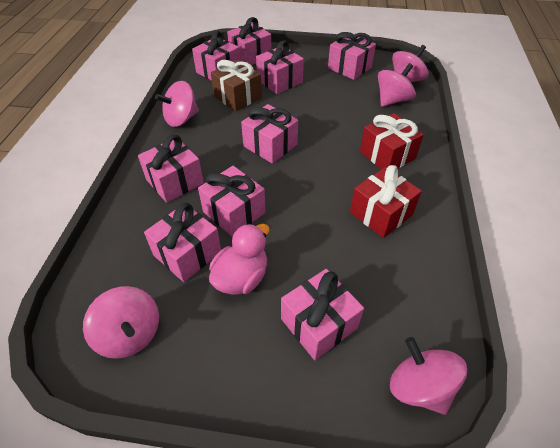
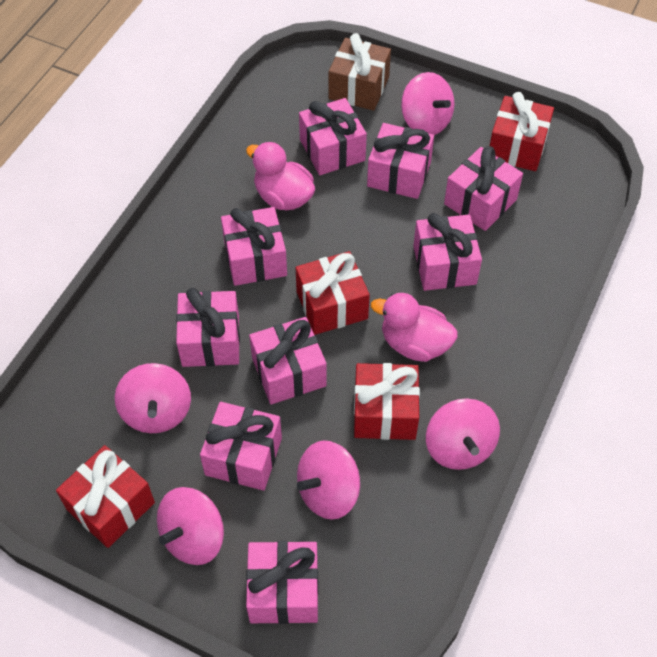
pink duck: 1 -> 2
red gift: 2 -> 4

